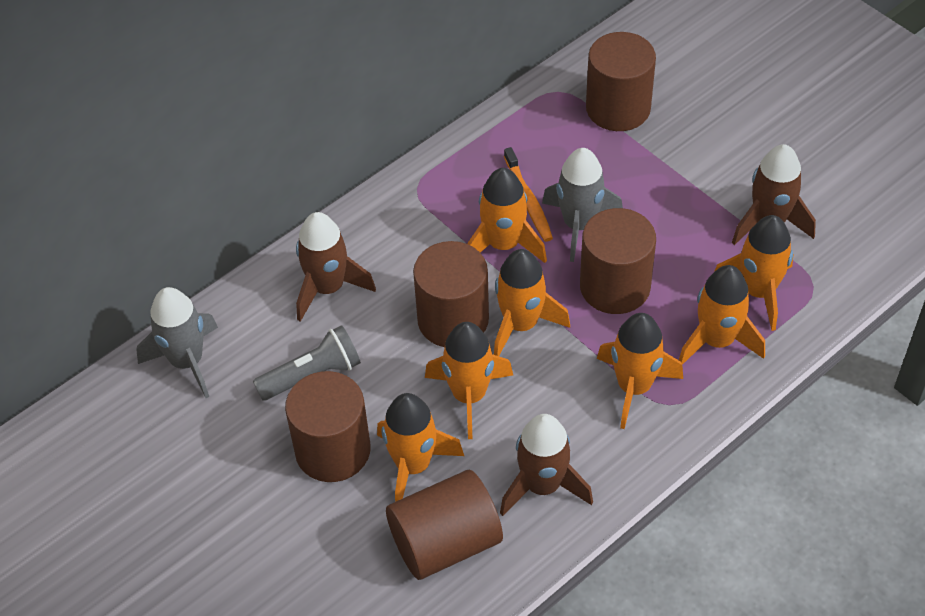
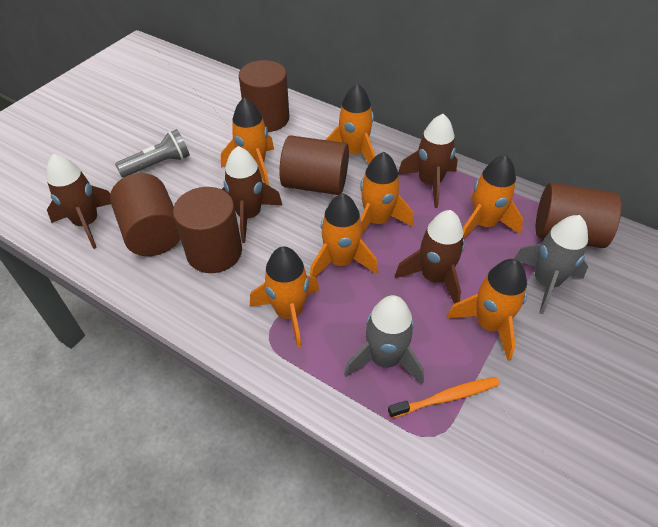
brown rocket: 3 -> 4

